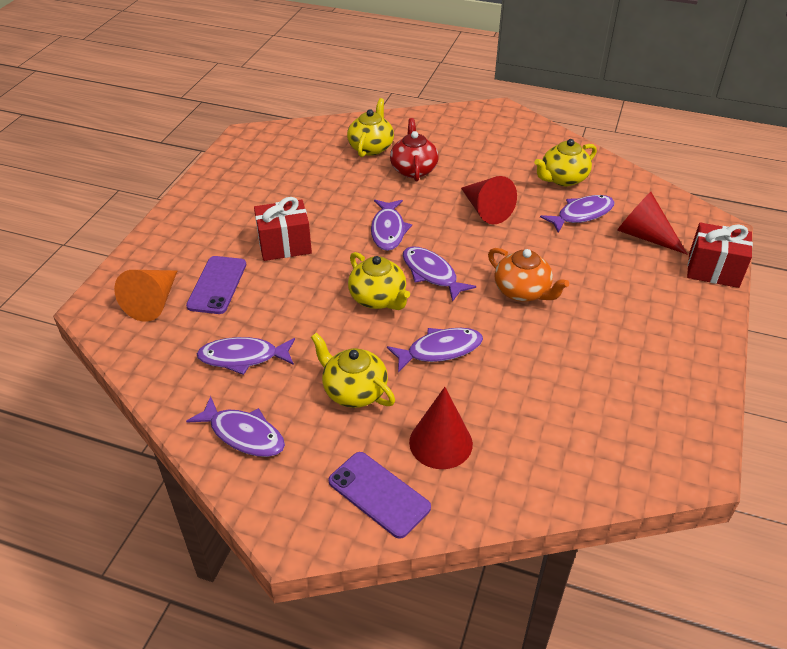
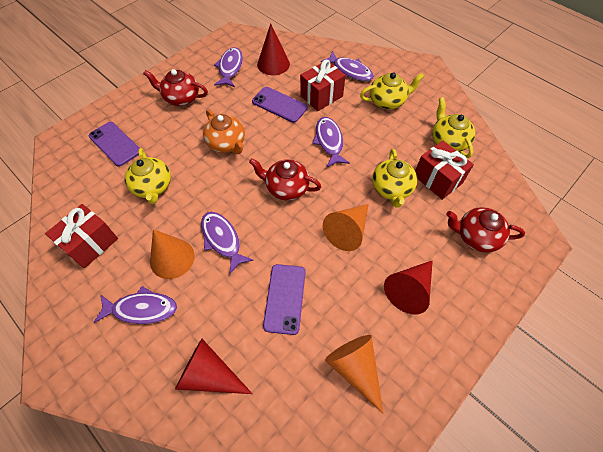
orange cone: 1 -> 3
purple fish: 6 -> 5
purple phone: 2 -> 3
red gift: 2 -> 3
red teapot: 1 -> 3

